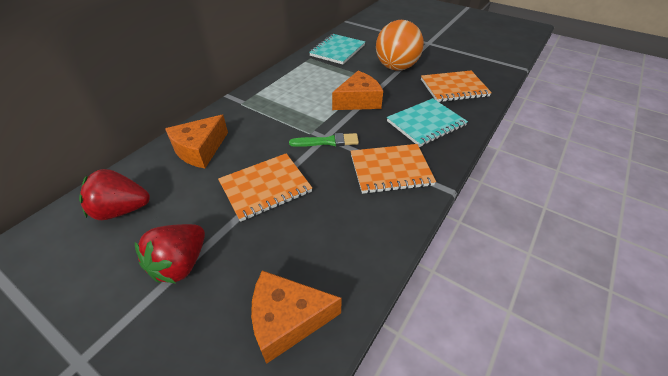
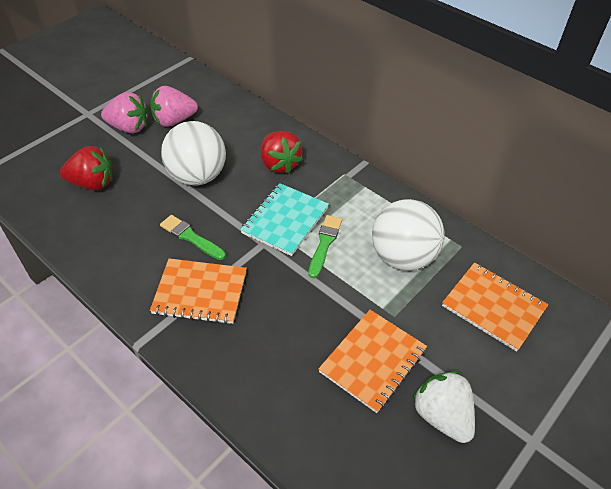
green brush: 1 -> 2
orange ball: 1 -> 0
orange cheese: 3 -> 0
pink strawberry: 0 -> 2
turquoise notebook: 2 -> 1
white ball: 0 -> 2
white strawberry: 0 -> 1

